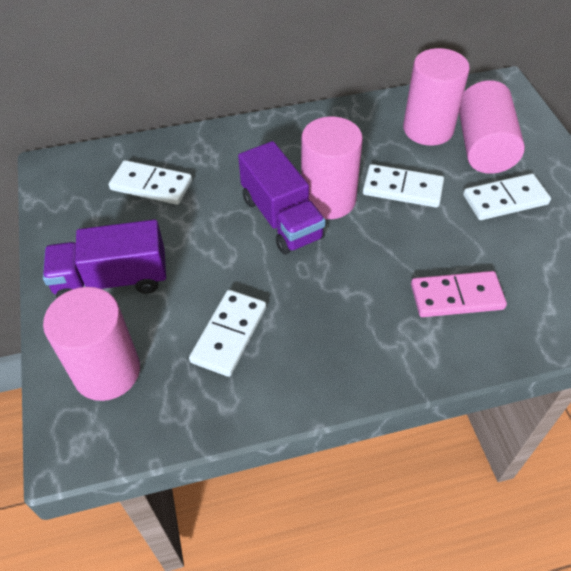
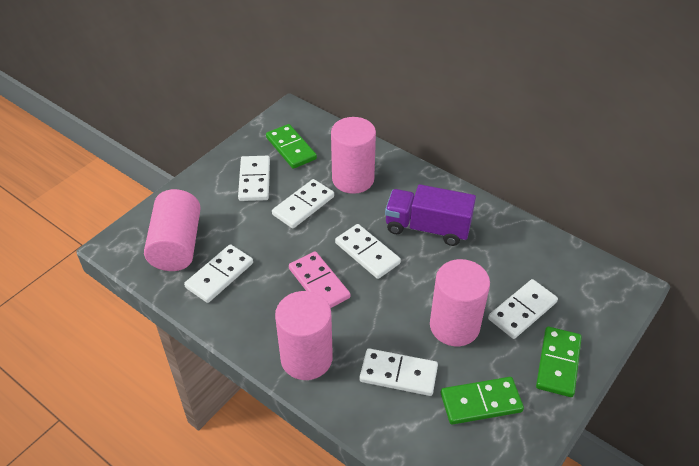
green domino: 0 -> 3
purple truck: 2 -> 1
white domino: 4 -> 6

